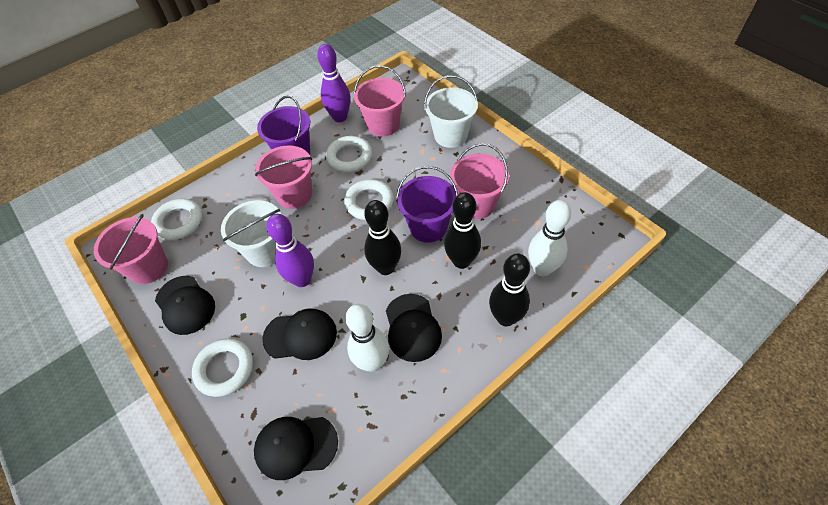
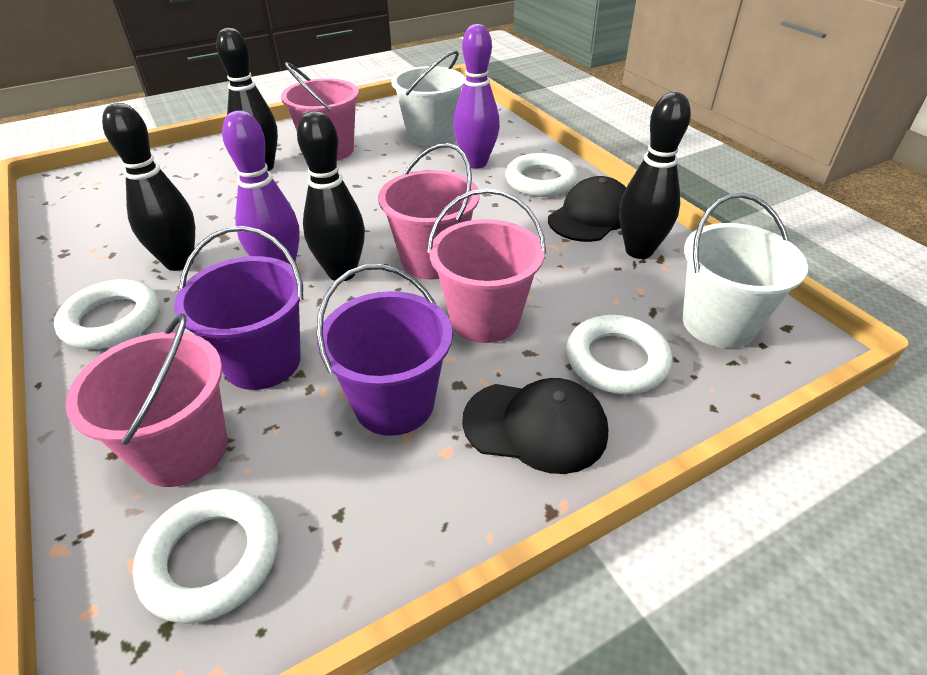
black bowling pin: 3 -> 4
black cap: 4 -> 2
white bowling pin: 2 -> 0

